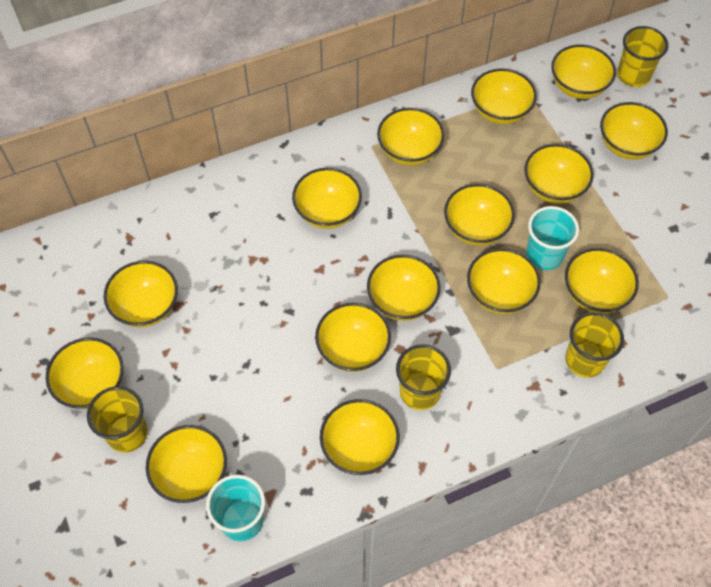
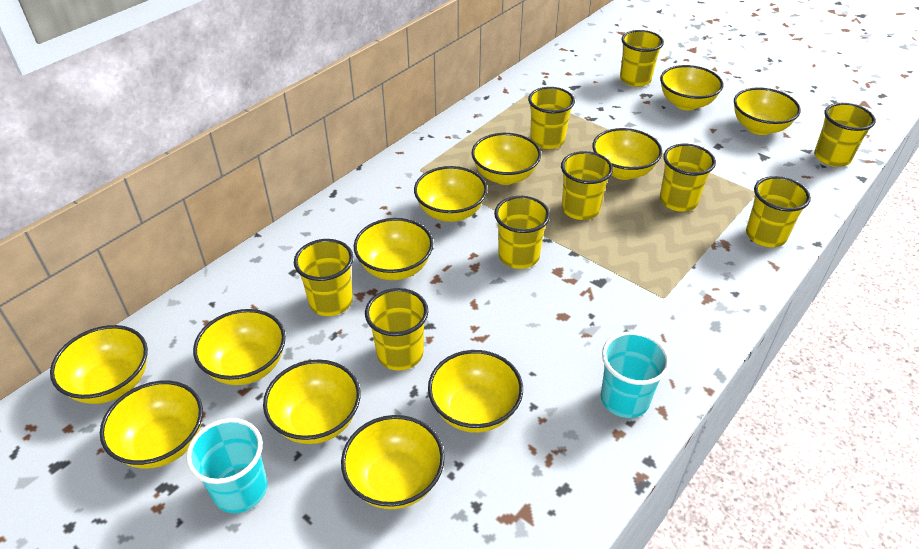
yellow bowl: 15 -> 12
yellow cup: 4 -> 9

